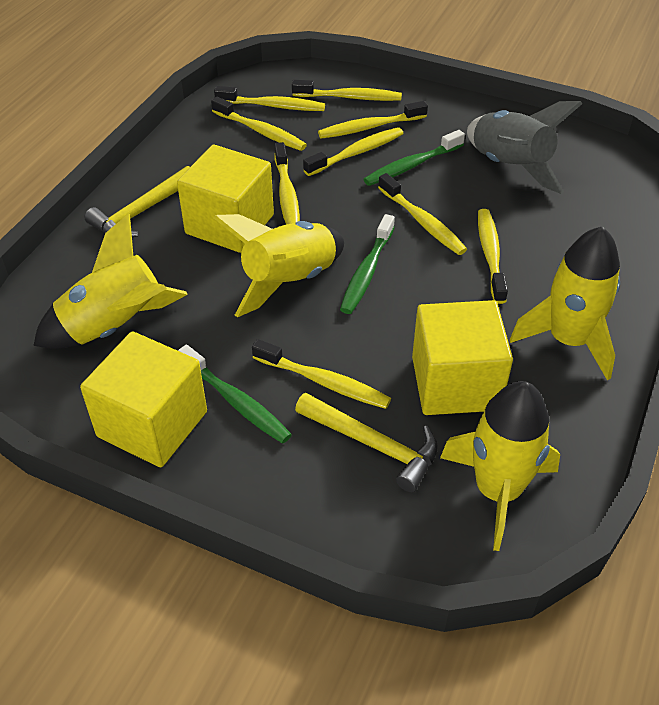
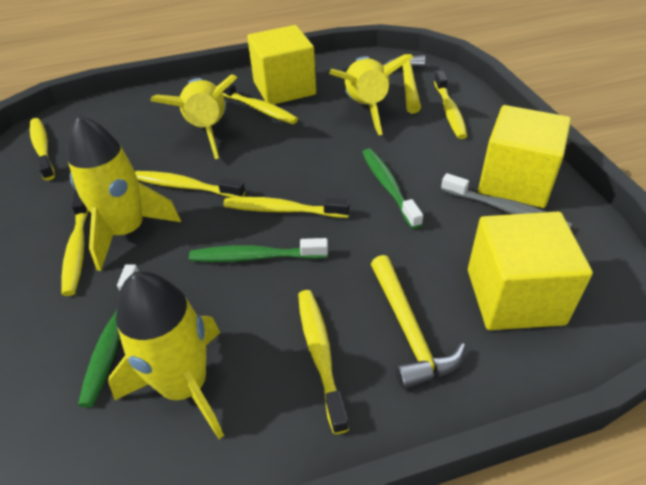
grey rocket: 1 -> 0
grey toothbrush: 0 -> 1
yellow toothbrush: 9 -> 7

